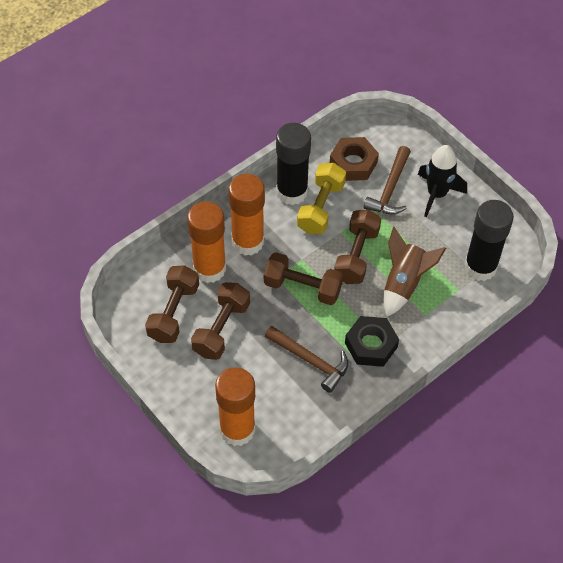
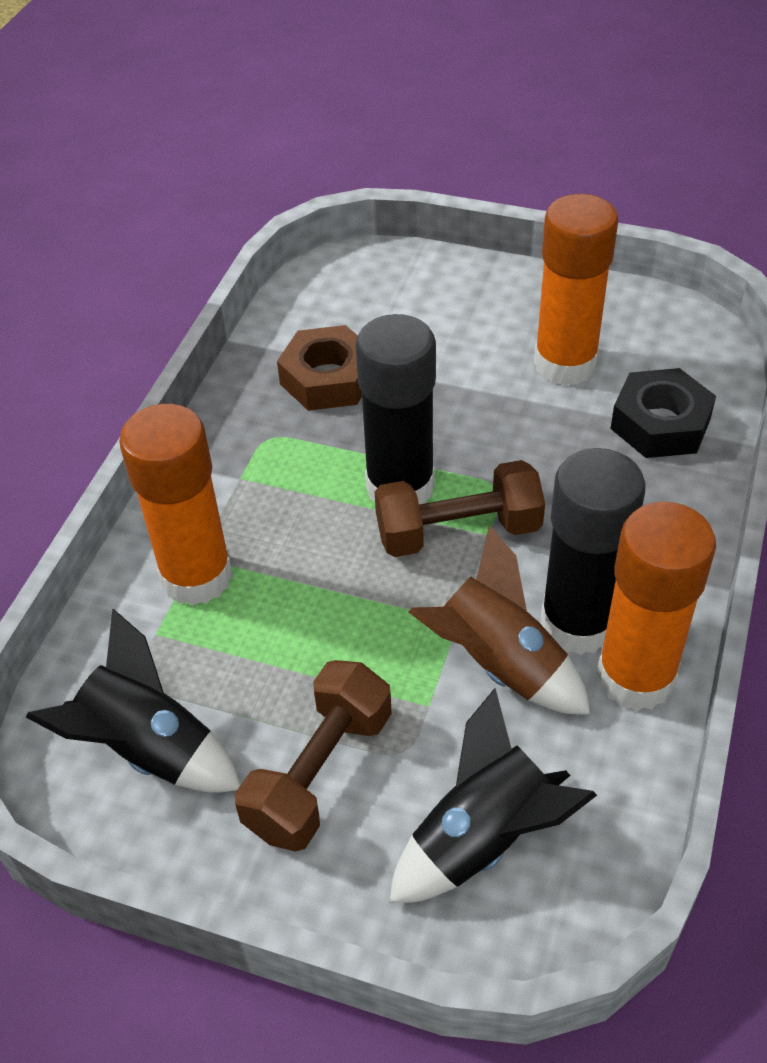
black rocket: 1 -> 2
brown dumbbell: 4 -> 2
brown hammer: 2 -> 0
yellow dumbbell: 1 -> 0

